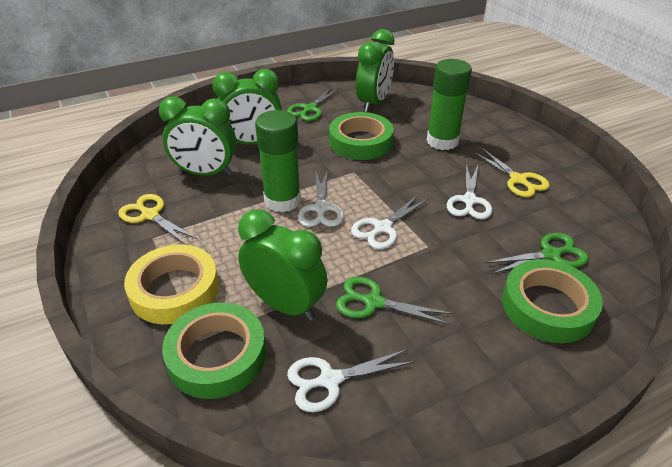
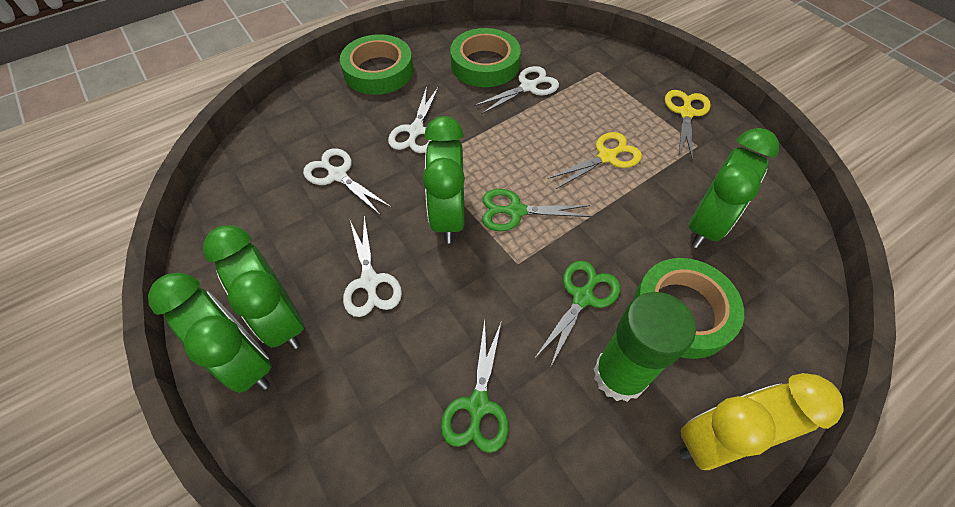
green glue stick: 2 -> 1
yellow clock: 0 -> 1
yellow tape: 1 -> 0

